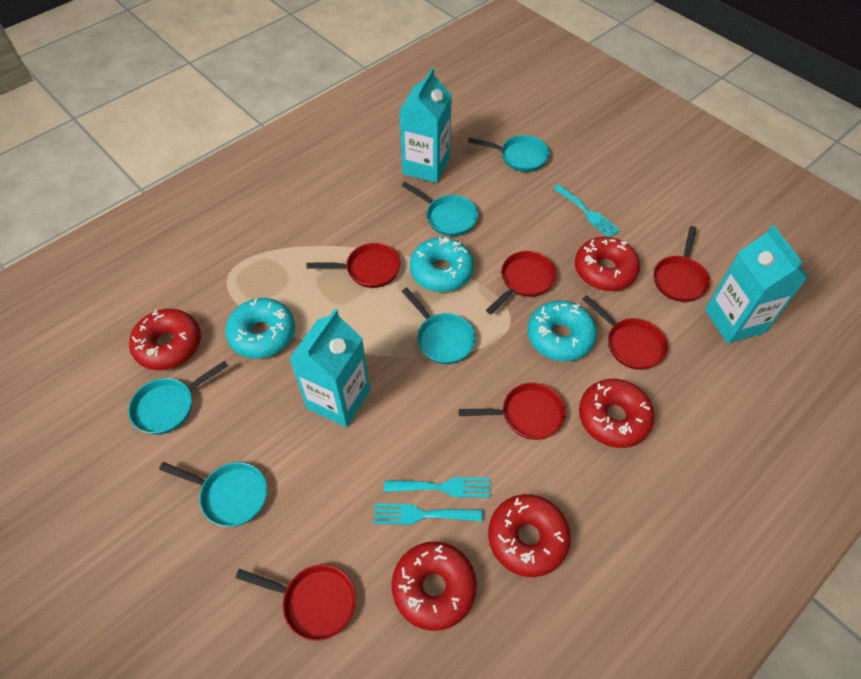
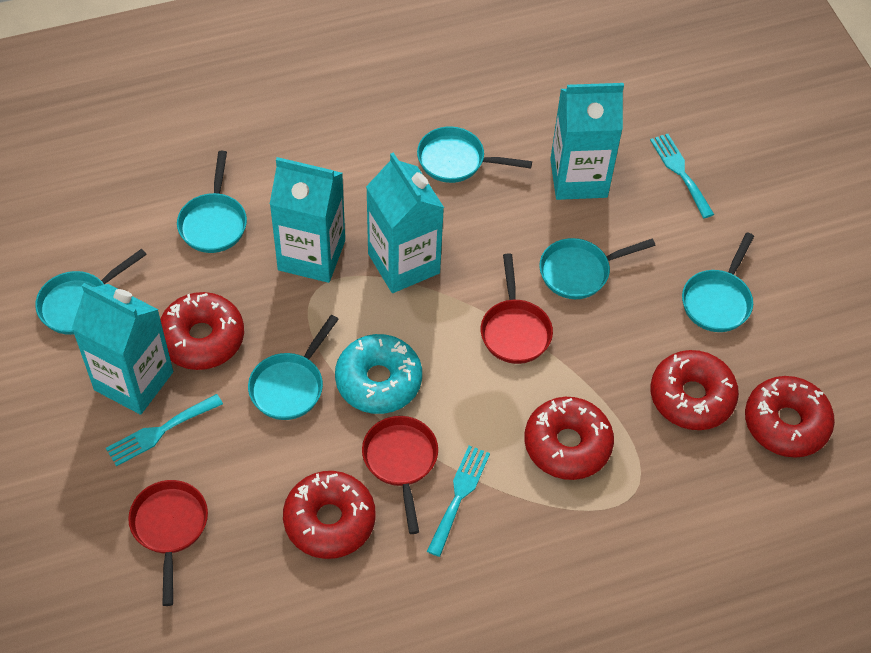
red pan: 6 -> 3
turquoise carton: 3 -> 4
turquoise donut: 3 -> 1
turquoise pan: 5 -> 6

